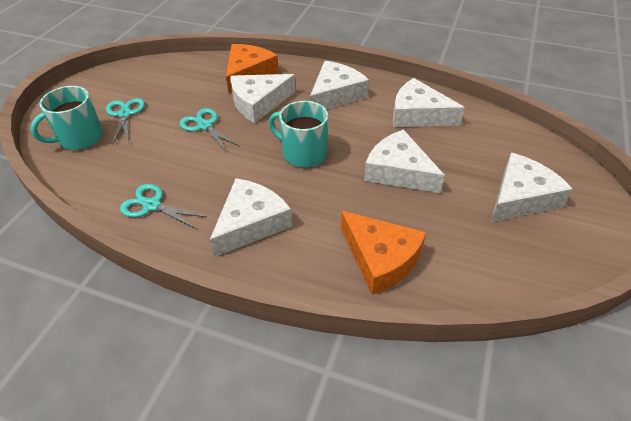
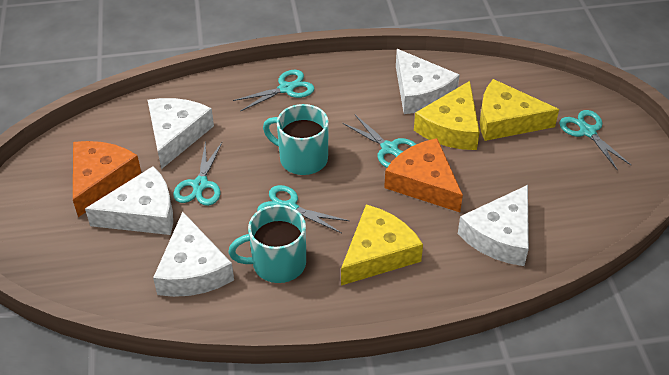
turquoise scissors: 3 -> 5
white cheese: 6 -> 5
yellow cheese: 0 -> 3

